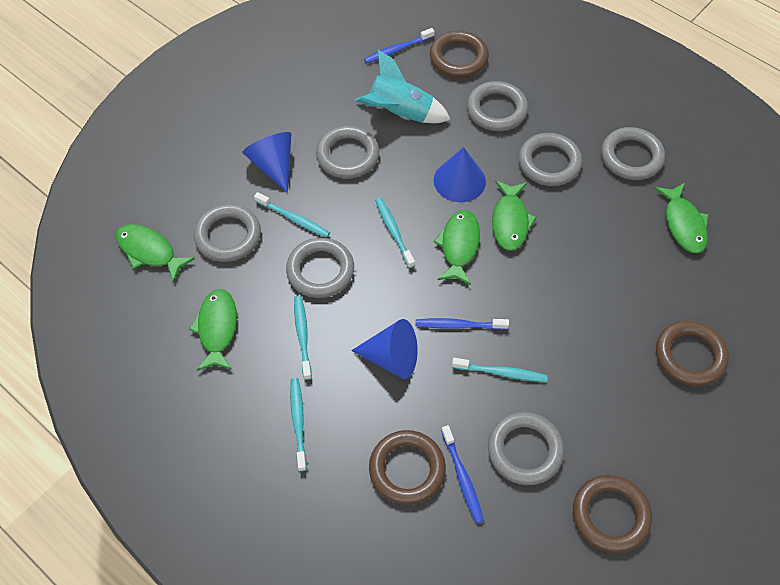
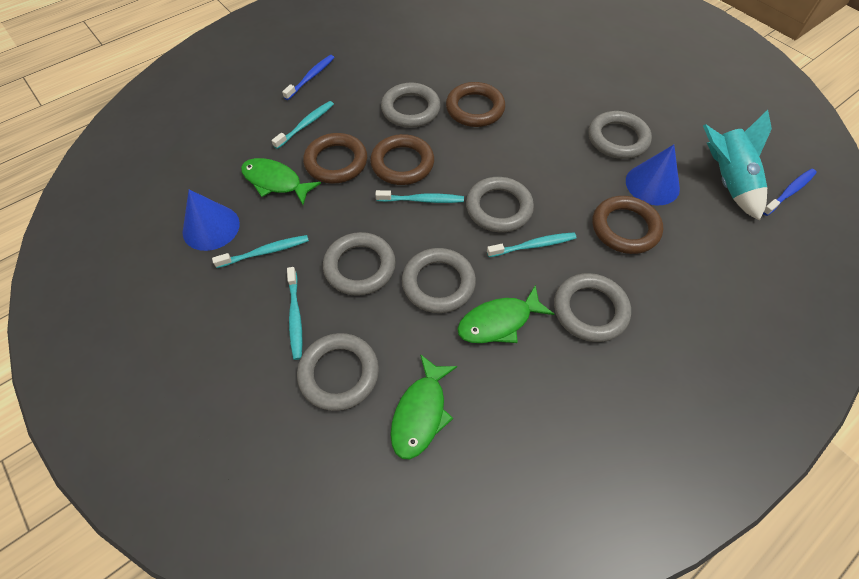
blue cone: 3 -> 2
blue toothbrush: 3 -> 2
green fish: 5 -> 3

